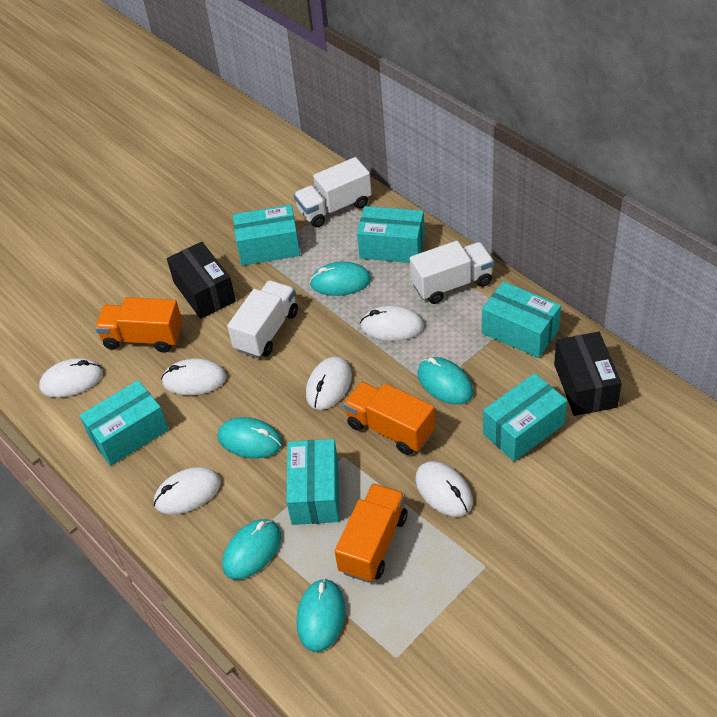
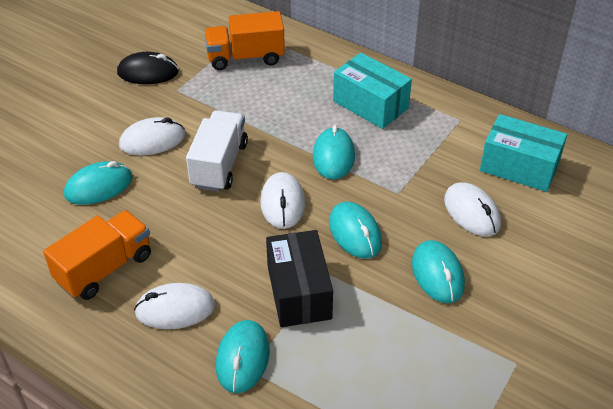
black box: 2 -> 1
black mouse: 0 -> 1
orange truck: 3 -> 2
turquoise box: 6 -> 2
white mouse: 6 -> 4
white truck: 3 -> 1

